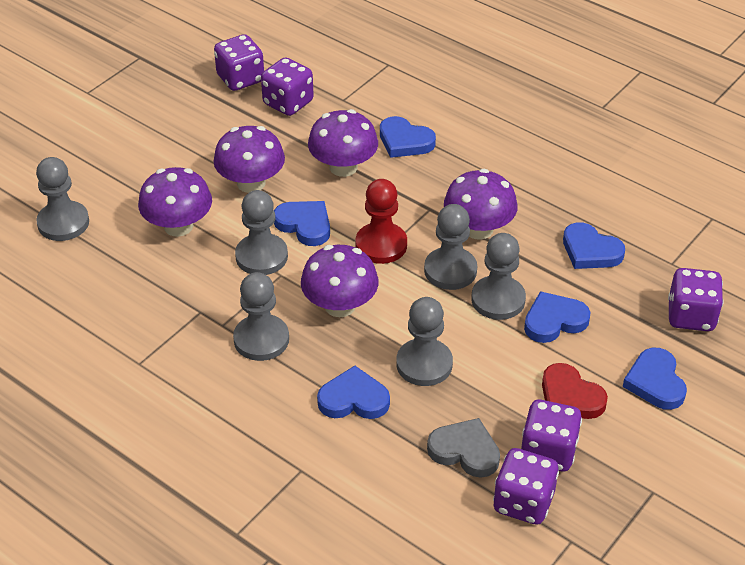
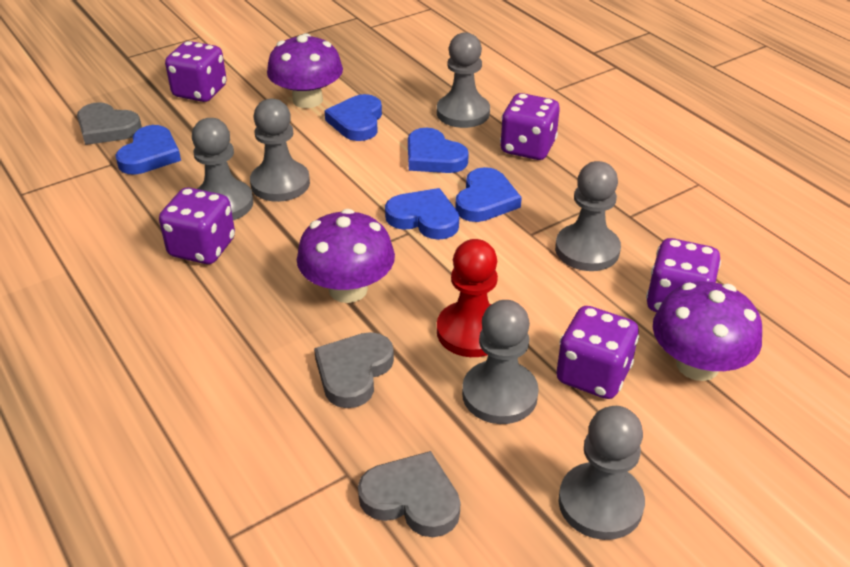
blue heart: 6 -> 5
grey heart: 1 -> 3
purple mushroom: 5 -> 3
red heart: 1 -> 0

